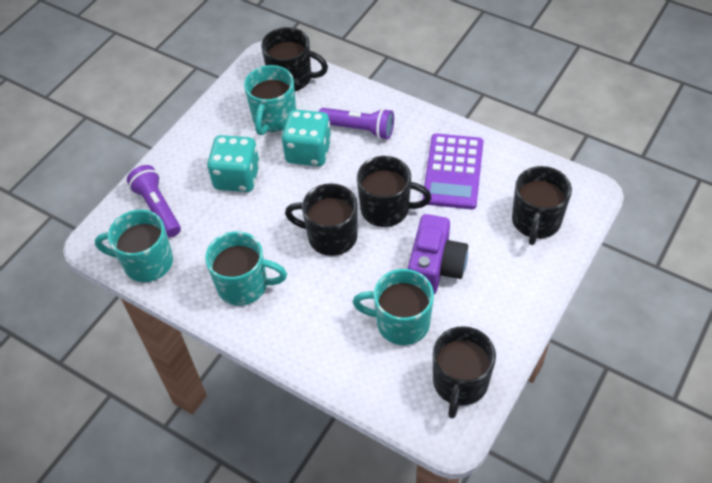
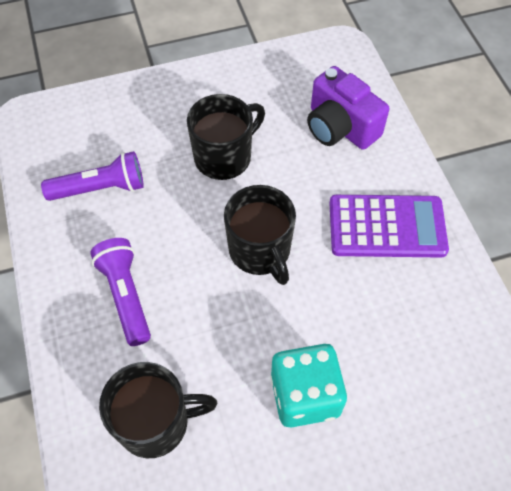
black mug: 5 -> 3
turquoise dice: 2 -> 1
turquoise mug: 4 -> 0

